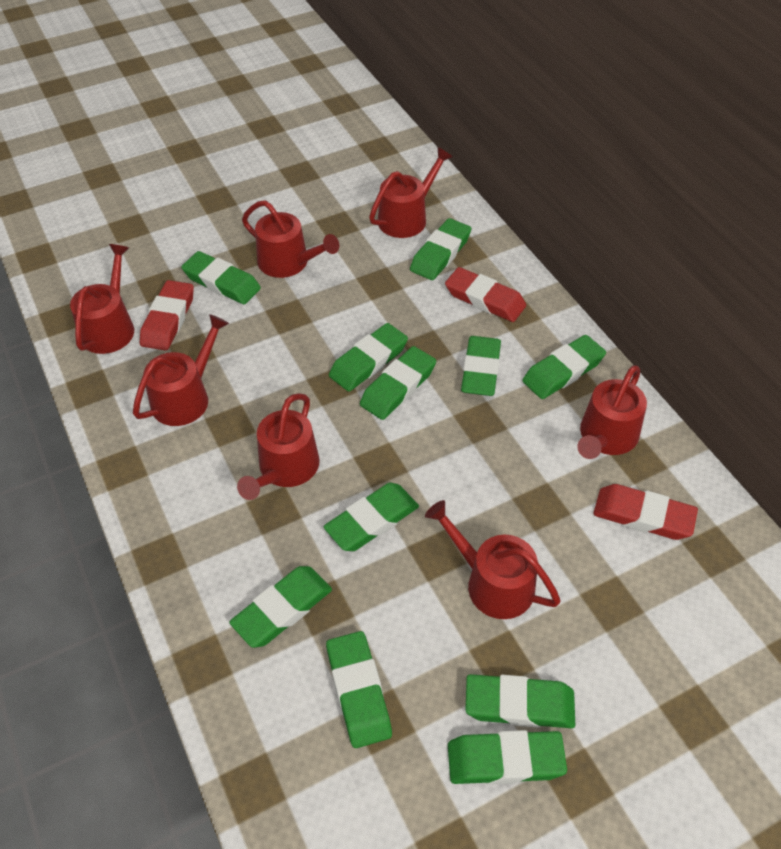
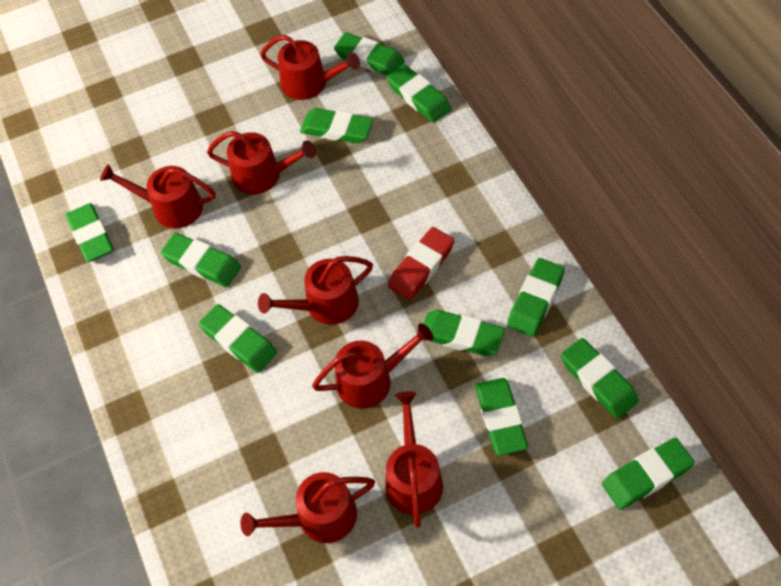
red eraser: 3 -> 1

